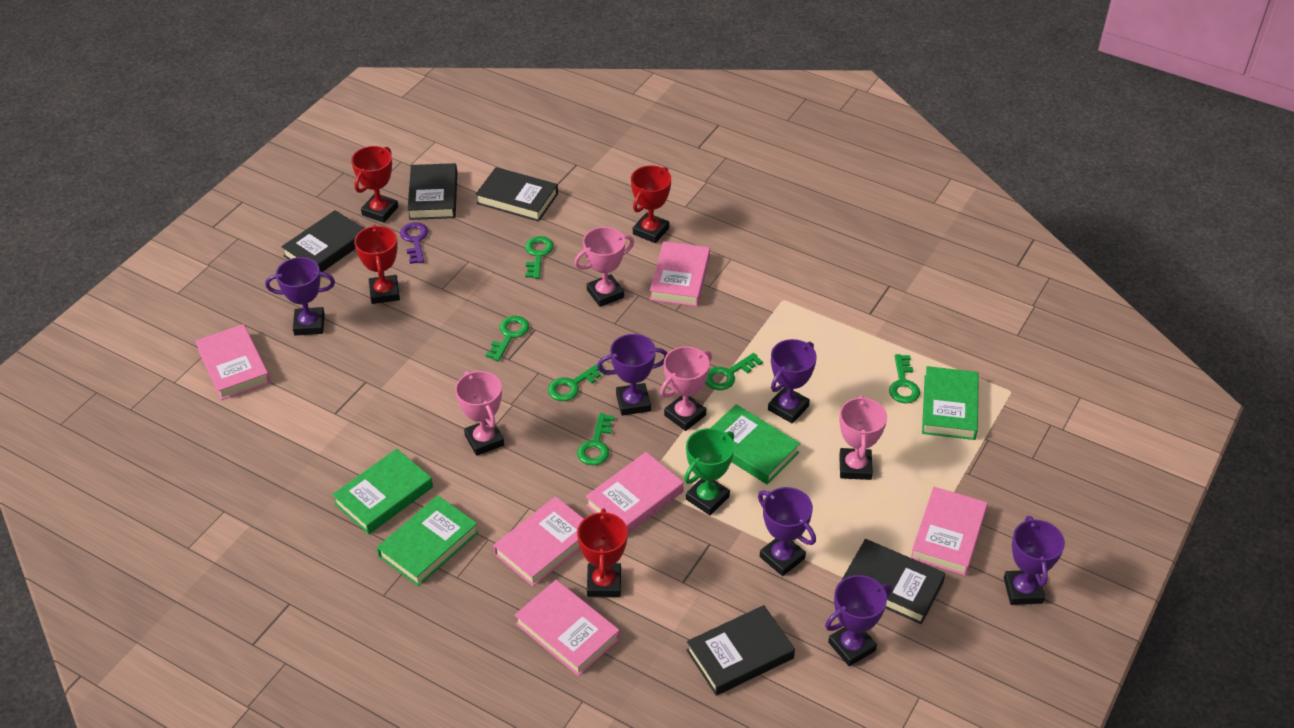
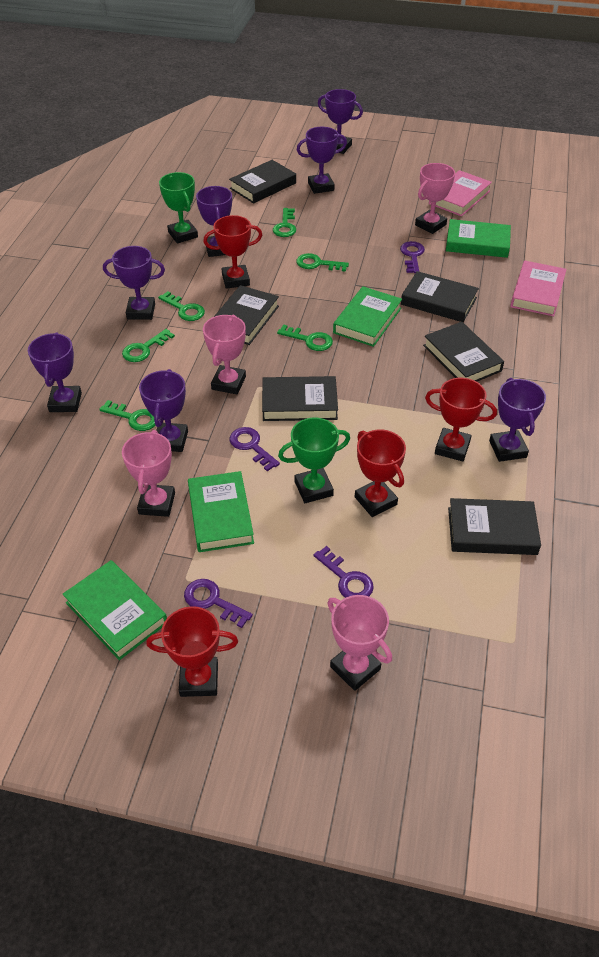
black book: 5 -> 6
green trophy: 1 -> 2
pink book: 6 -> 2
purple key: 1 -> 4
purple trophy: 6 -> 7

